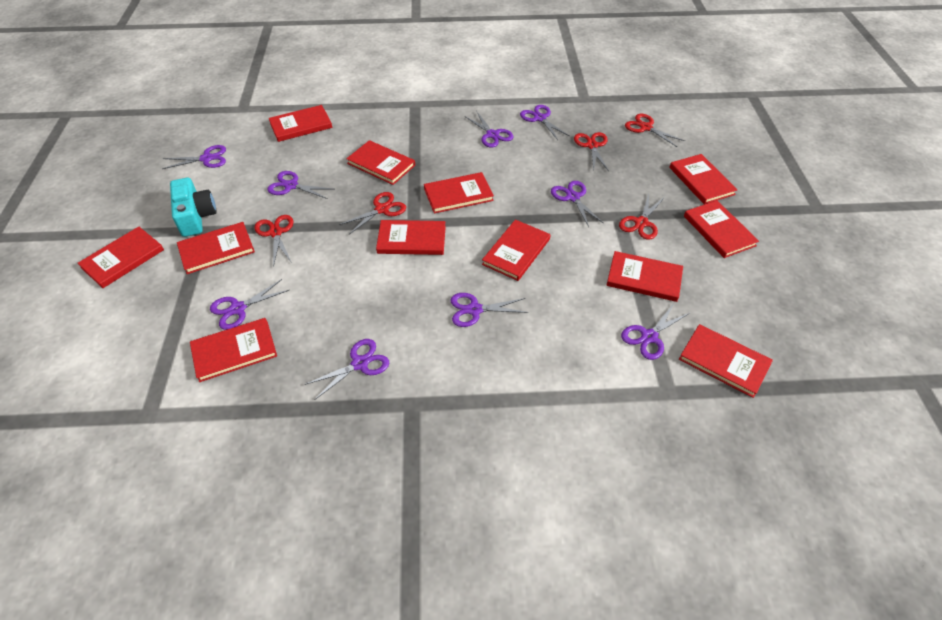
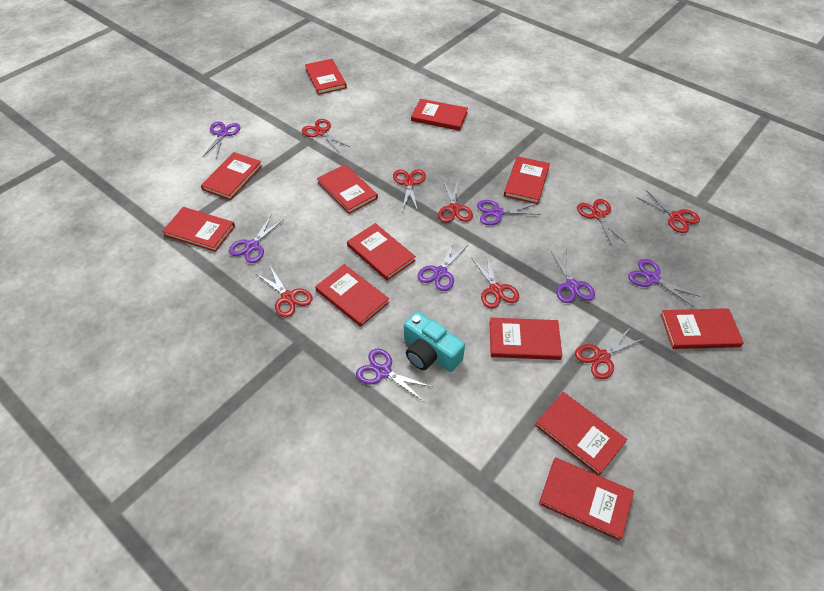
purple scissors: 9 -> 7
red scissors: 5 -> 8

